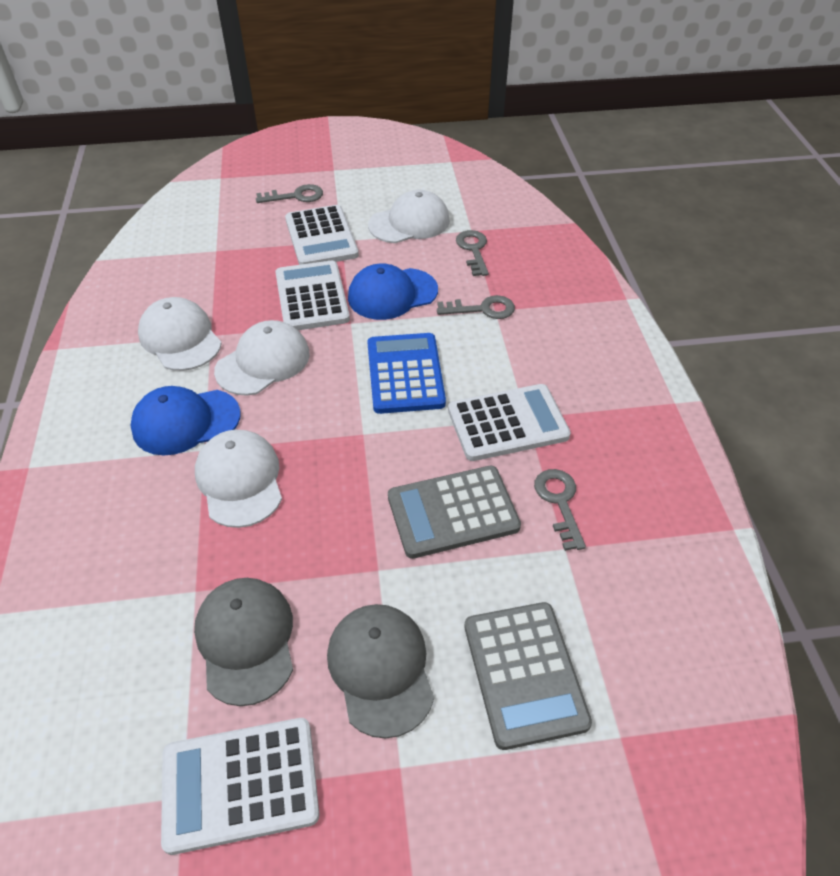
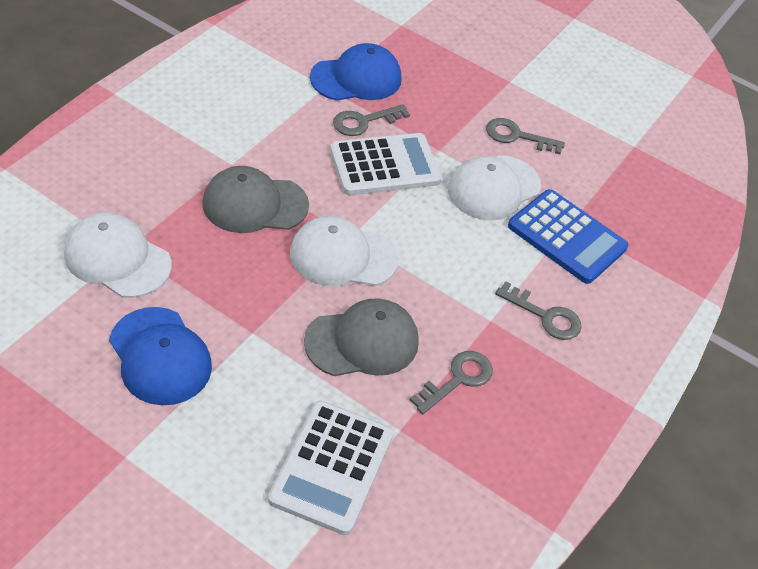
grey calculator: 2 -> 0
white calculator: 4 -> 2
white cap: 4 -> 3

